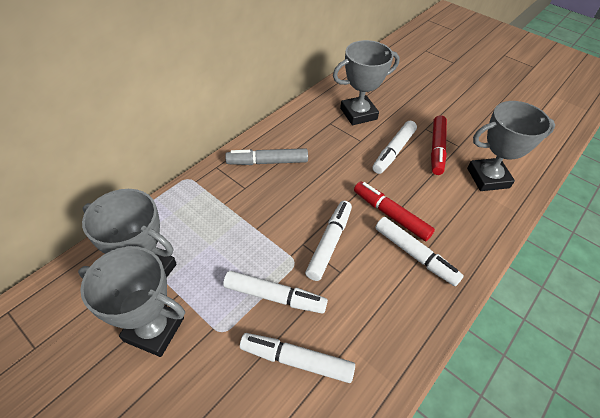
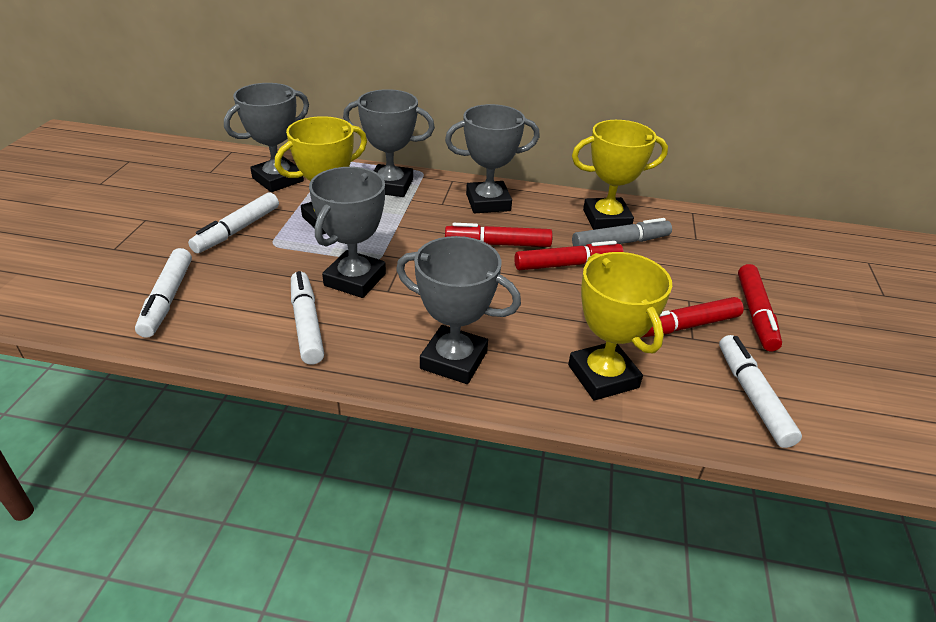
grey trophy: 4 -> 5
red marker: 2 -> 4
white marker: 5 -> 4
yellow trophy: 0 -> 3

